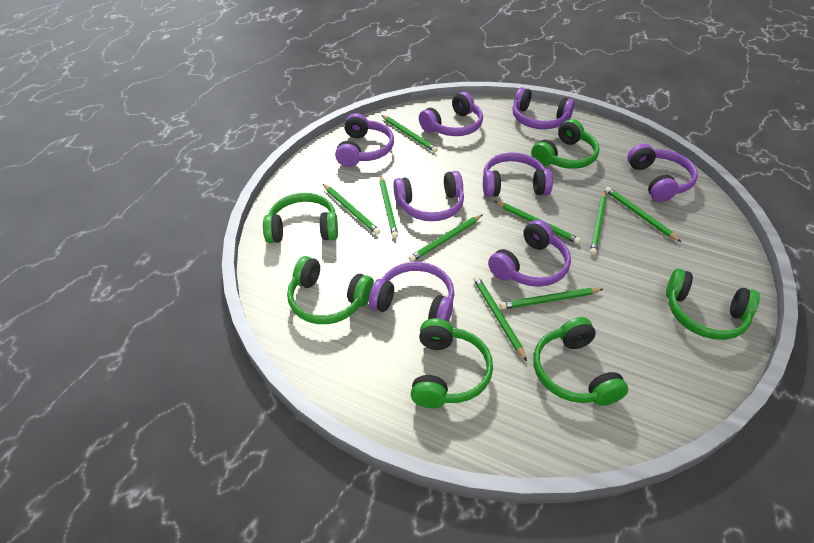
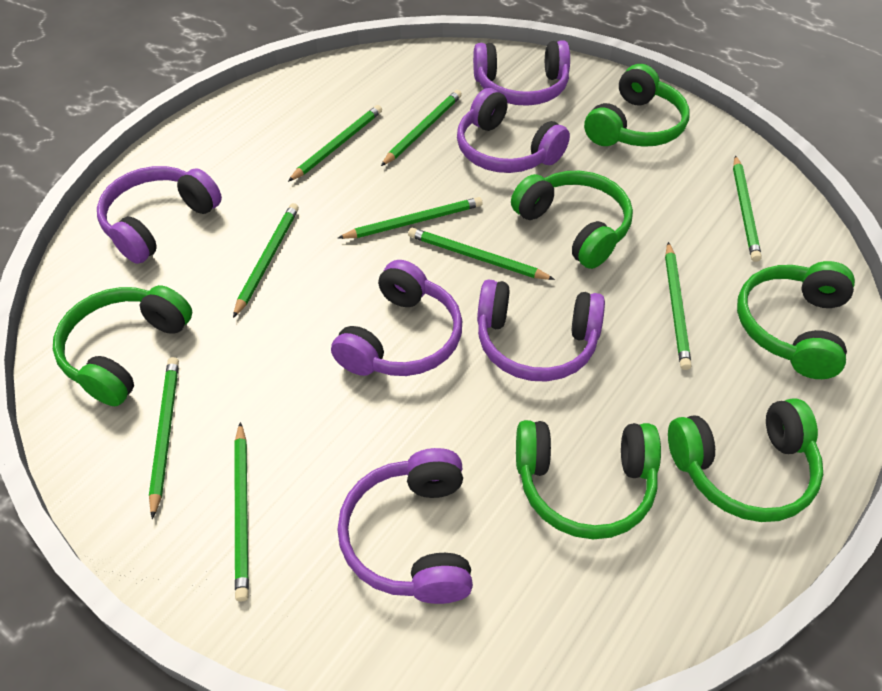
purple headphones: 8 -> 6

